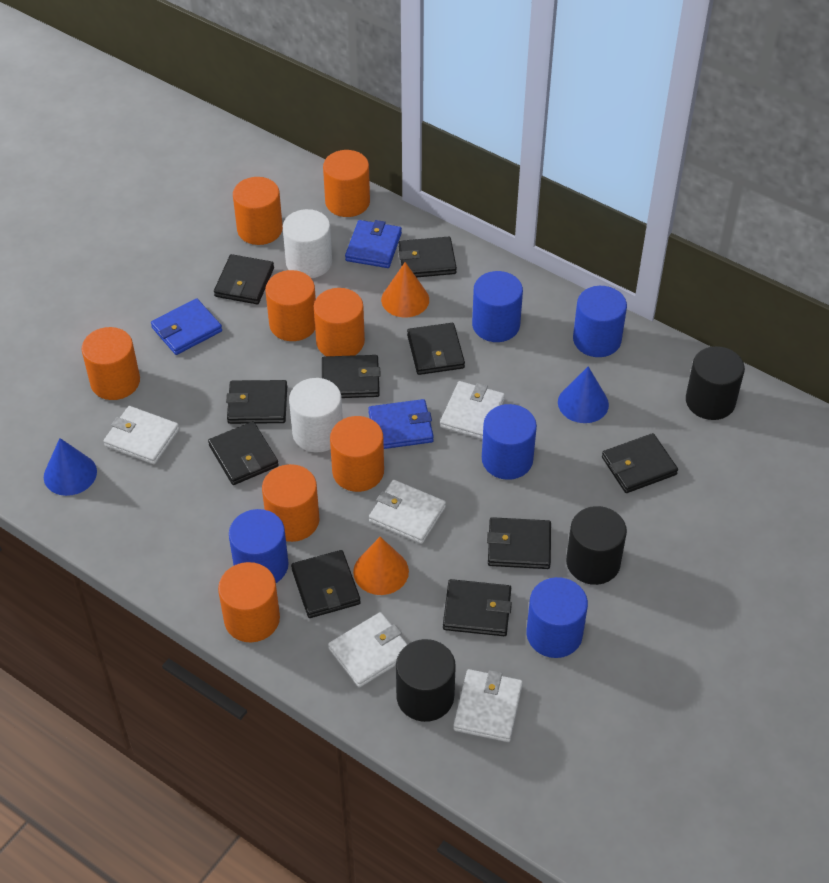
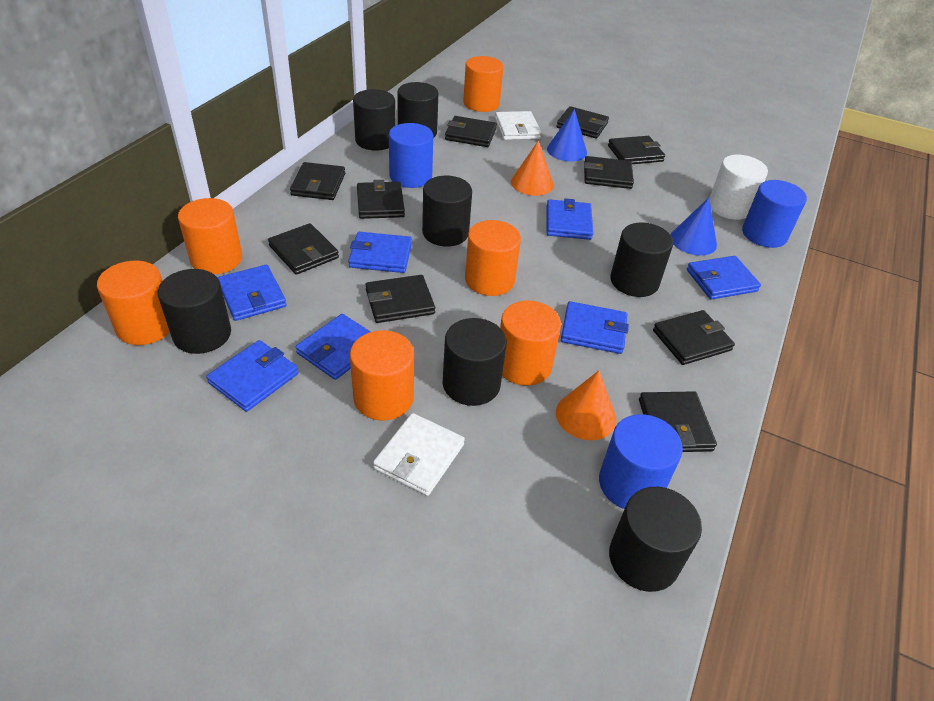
black cylinder: 3 -> 7
blue cylinder: 5 -> 3
blue wallet: 3 -> 7
orange cylinder: 8 -> 6
white cylinder: 2 -> 1
white wallet: 5 -> 2

